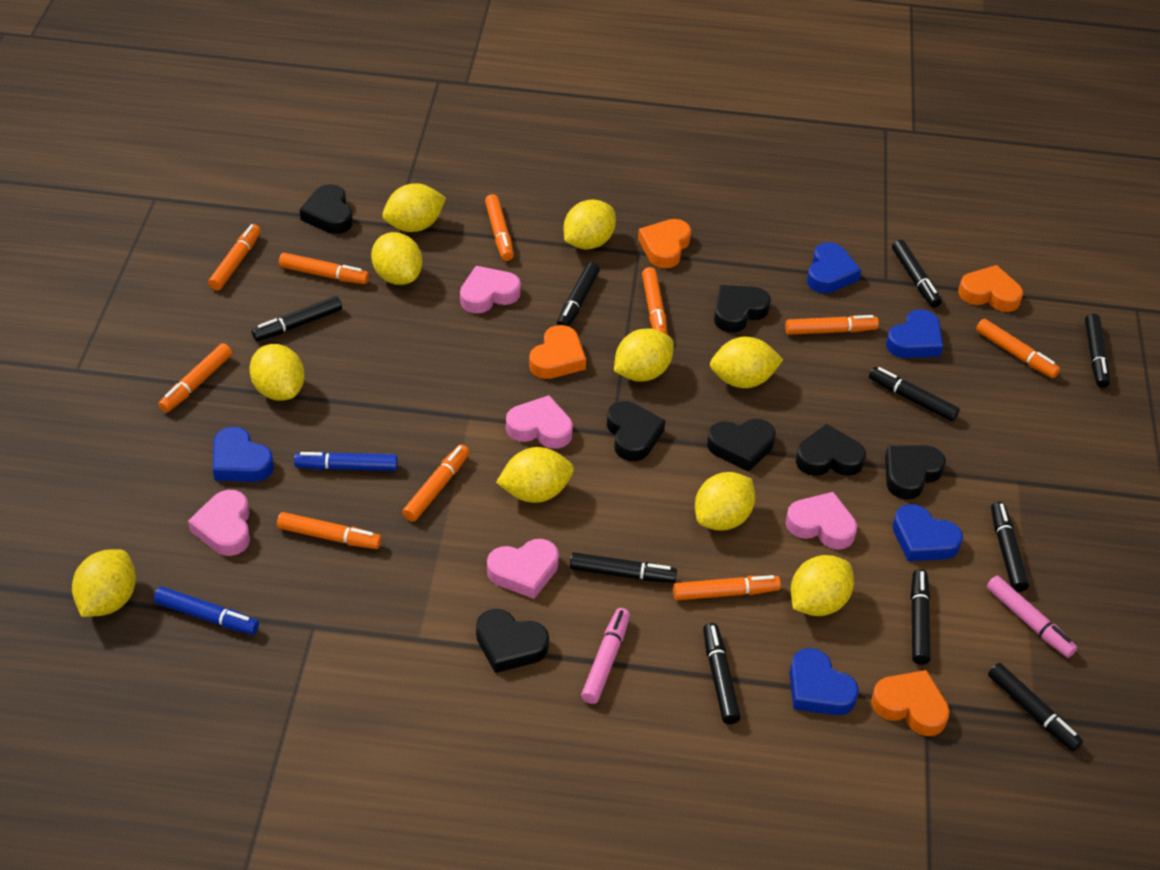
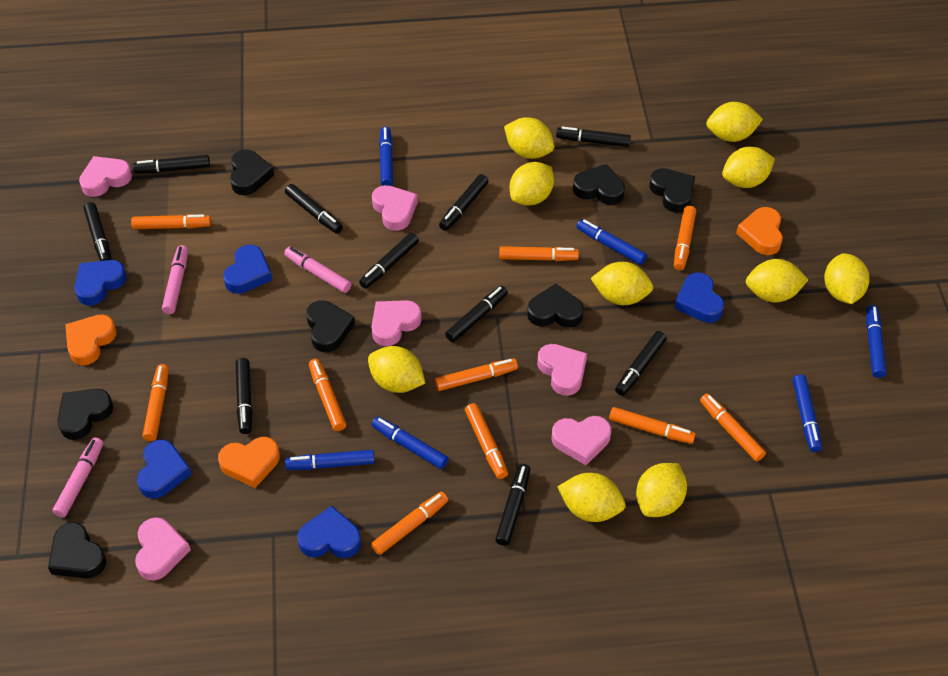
blue marker: 2 -> 6
orange heart: 4 -> 3
pink heart: 5 -> 6
pink marker: 2 -> 3

